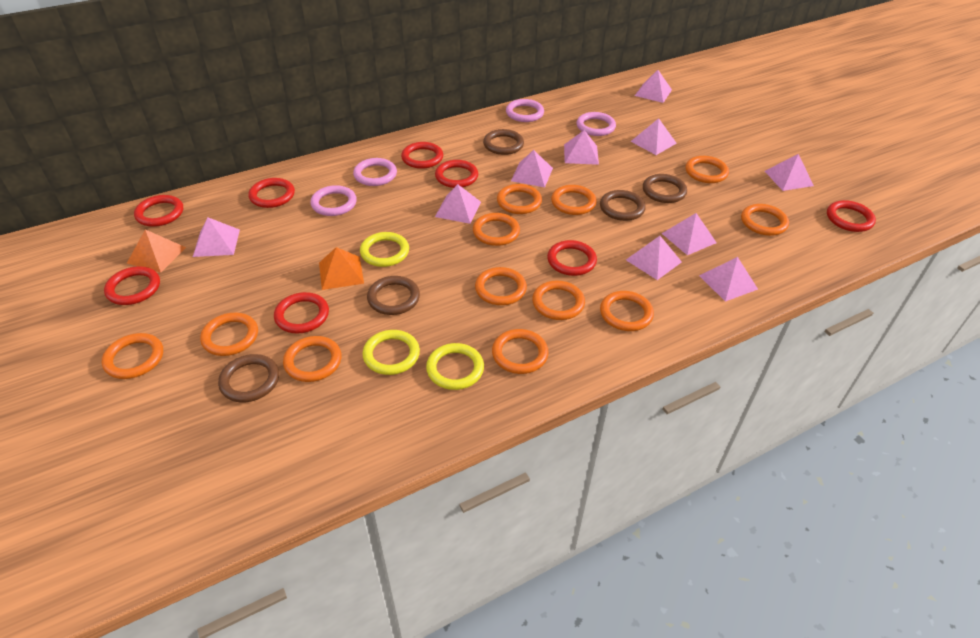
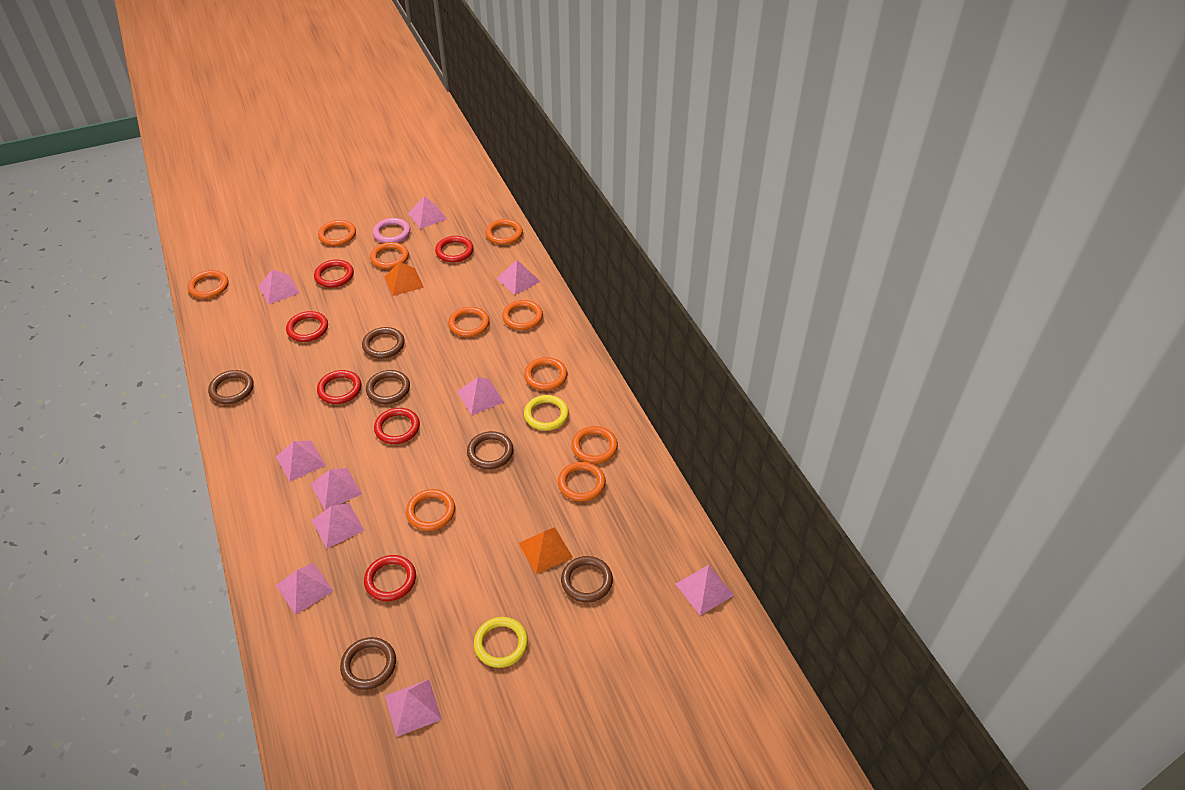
brown ring: 5 -> 6
orange ring: 12 -> 10
pink ring: 4 -> 1
red ring: 8 -> 6
yellow ring: 3 -> 2

